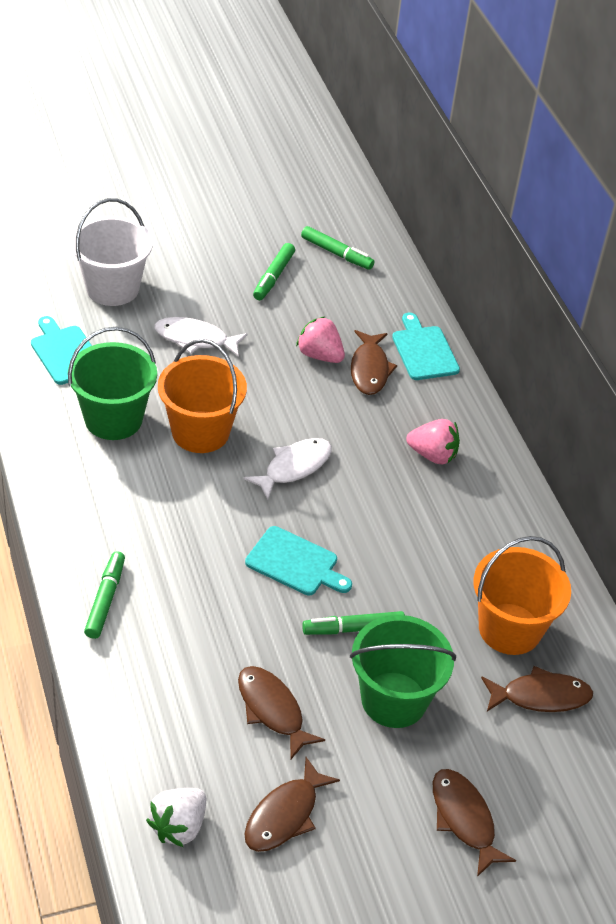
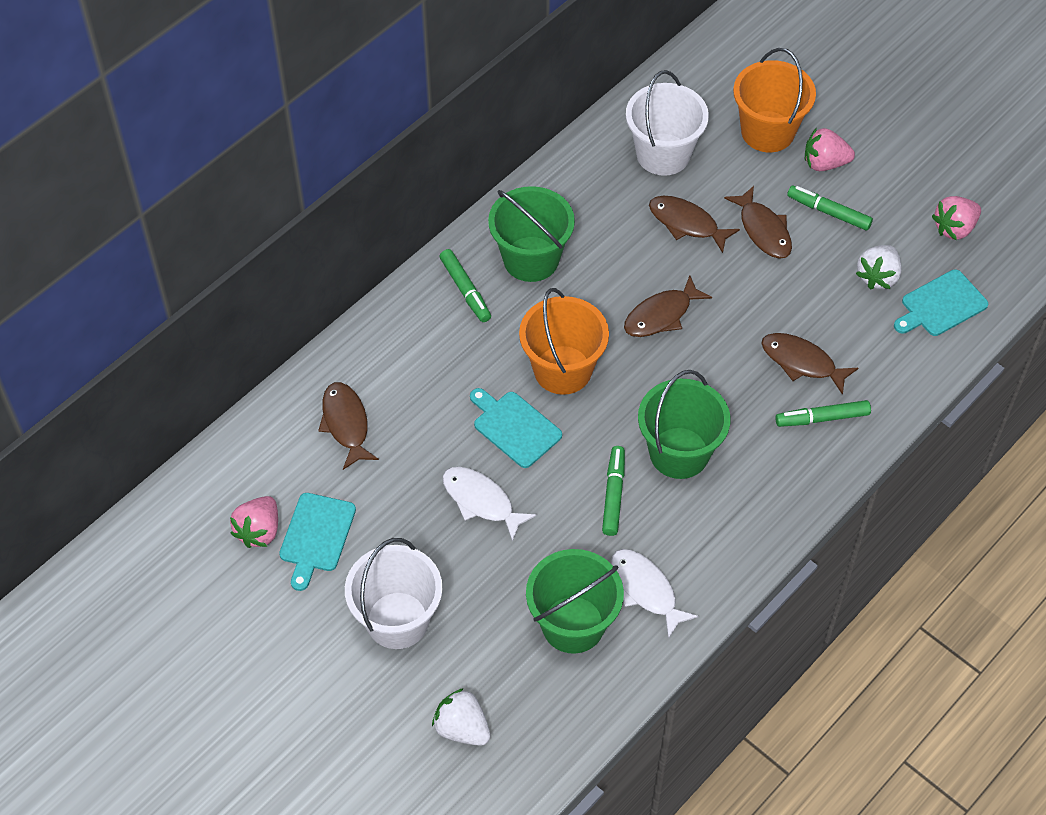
green bucket: 2 -> 3
pink strawberry: 2 -> 3
white bucket: 1 -> 2
white strawberry: 1 -> 2

